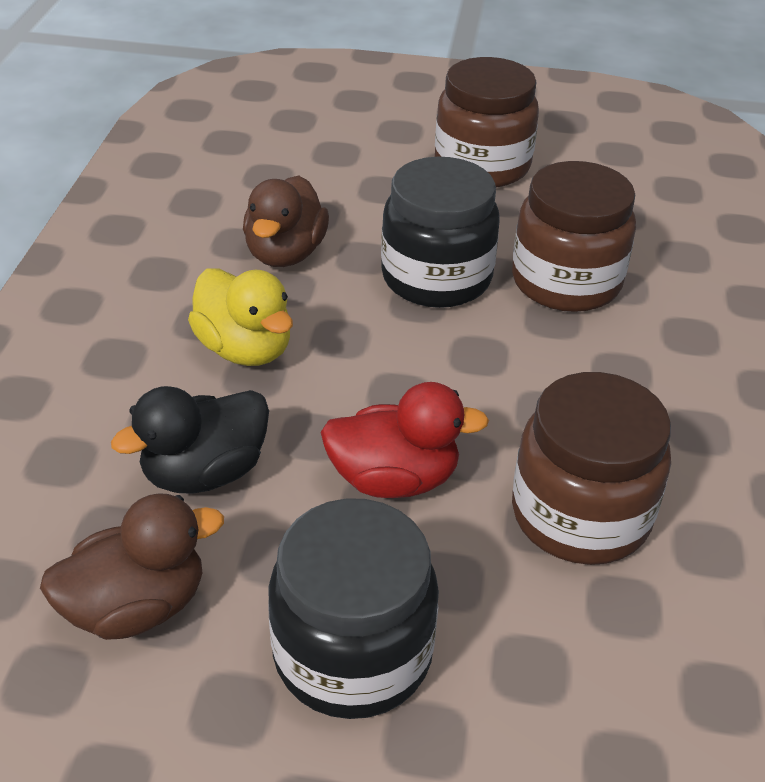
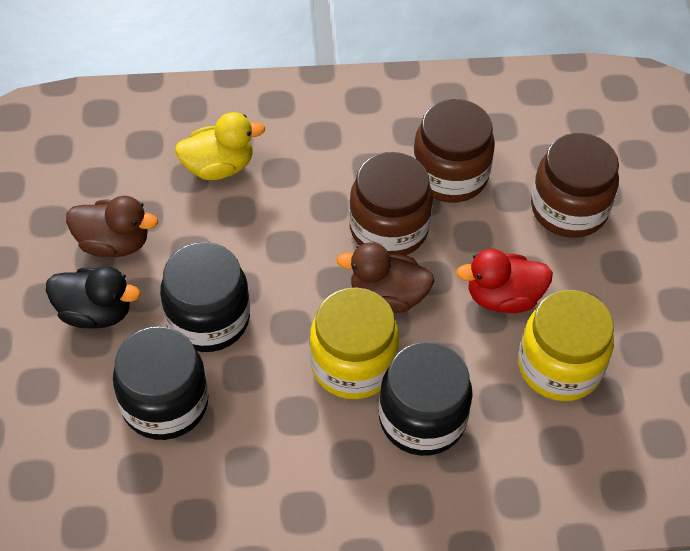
black jar: 2 -> 3
yellow jar: 0 -> 2

